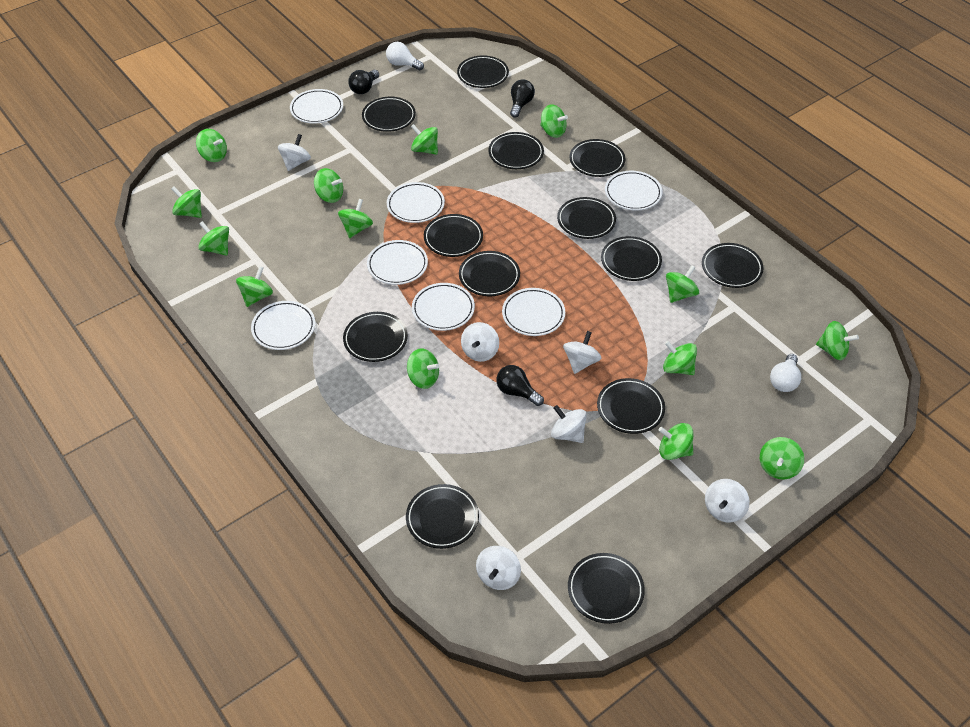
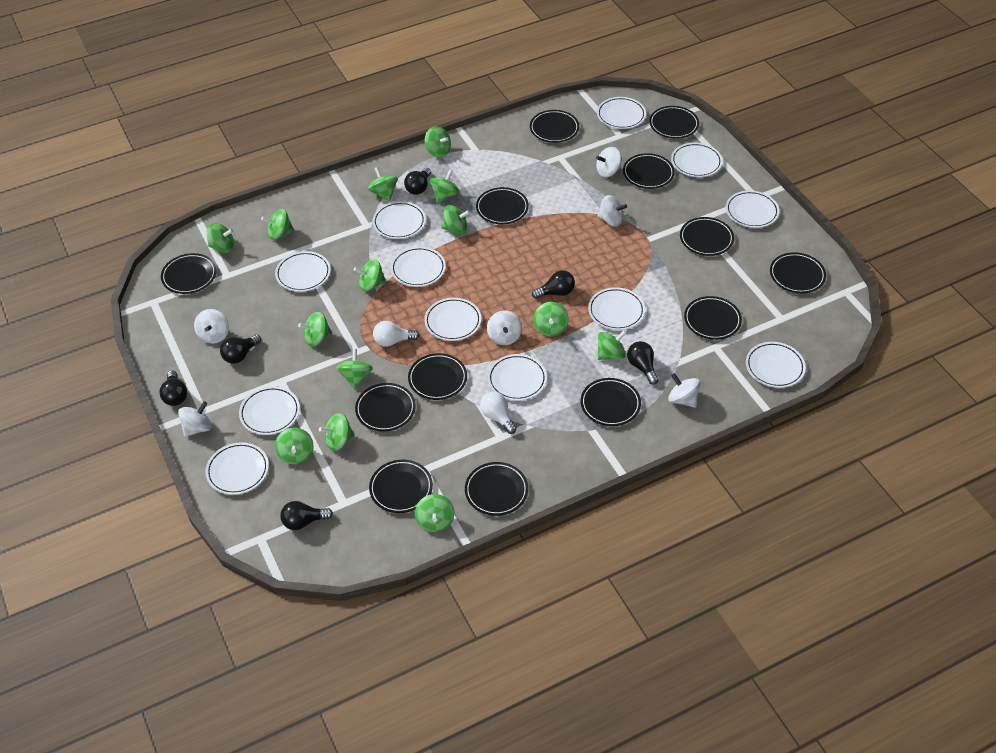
black light bulb: 3 -> 6
white plate: 7 -> 12

